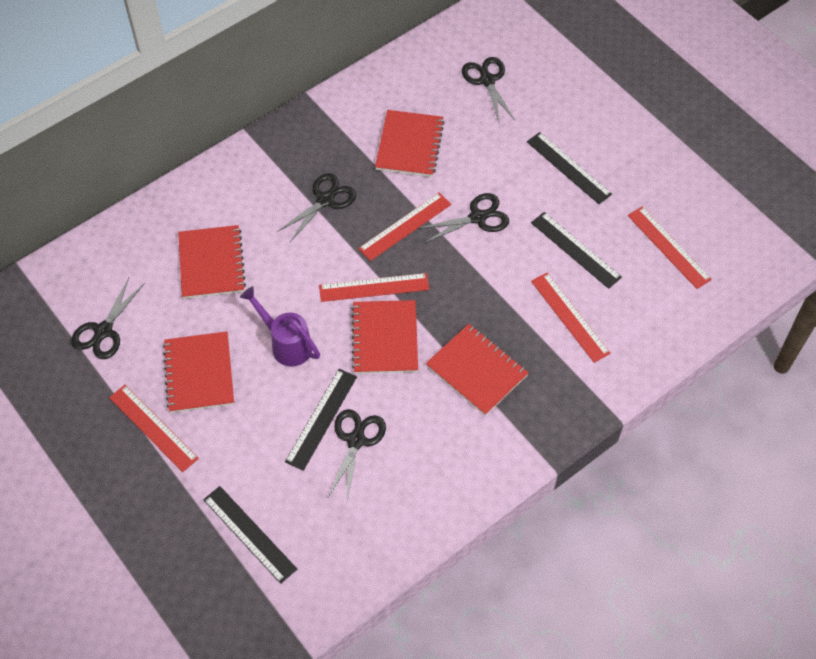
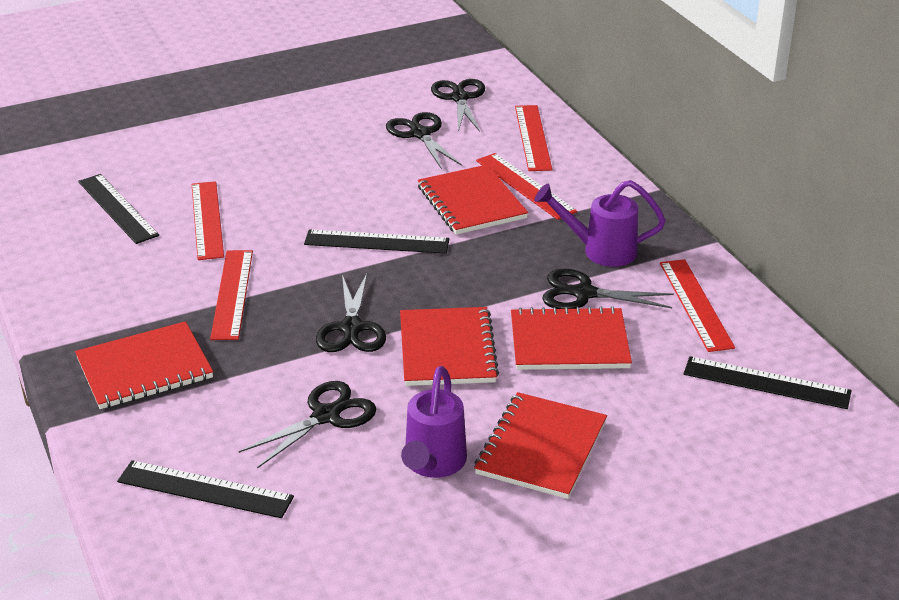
purple watering can: 1 -> 2

